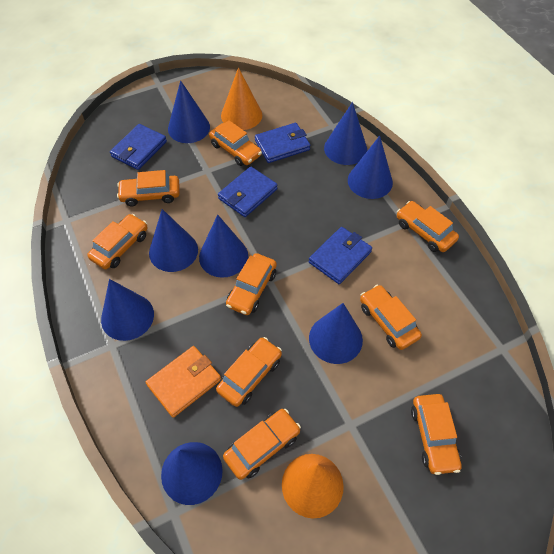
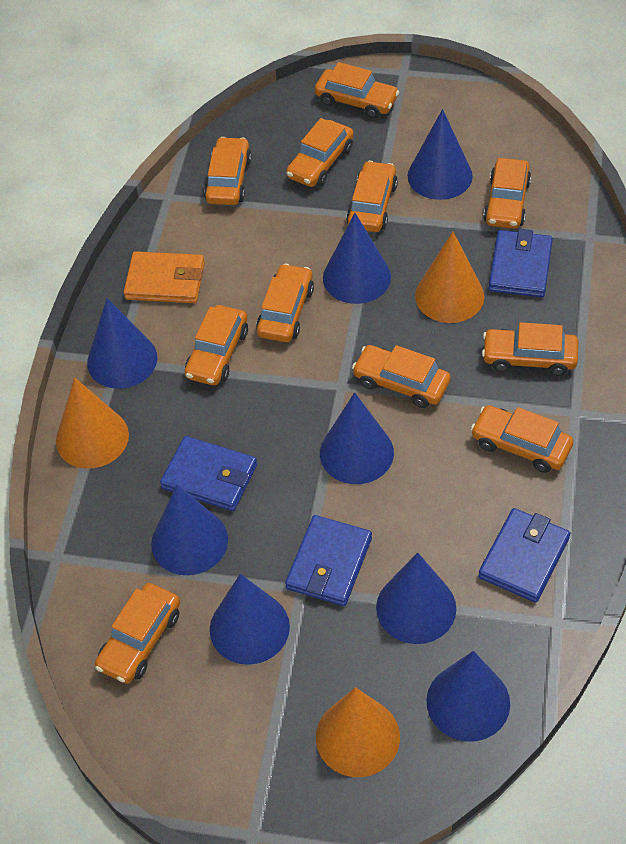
orange car: 9 -> 11
orange cone: 2 -> 3

